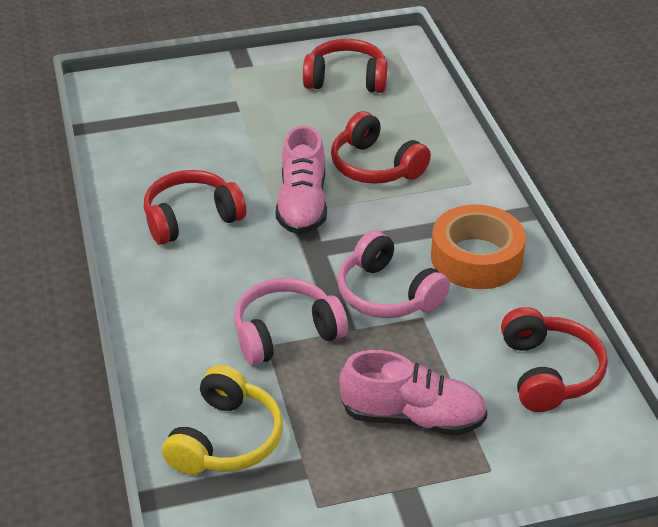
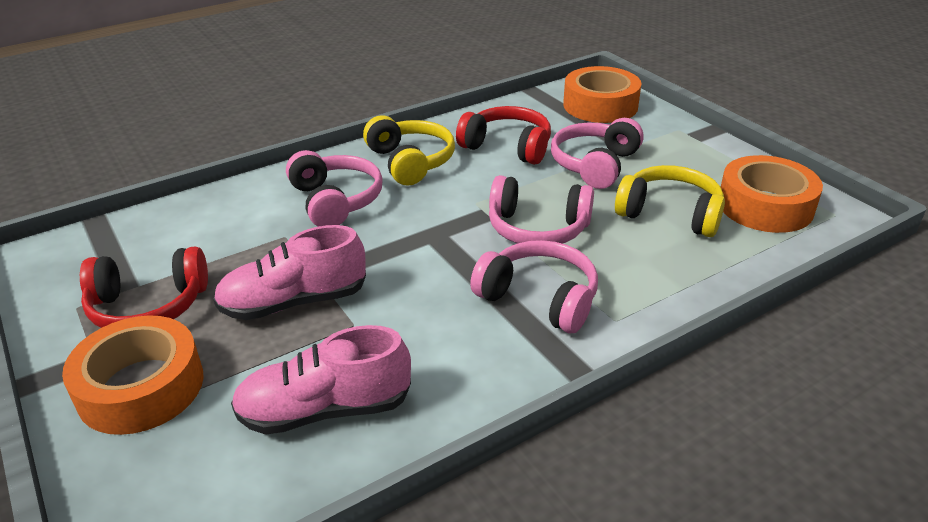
orange tape: 1 -> 3
pink headphones: 2 -> 4
red headphones: 4 -> 2
yellow headphones: 1 -> 2

